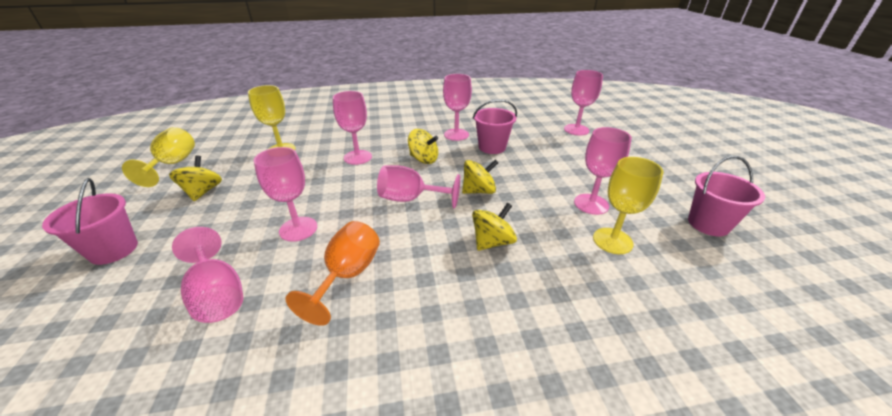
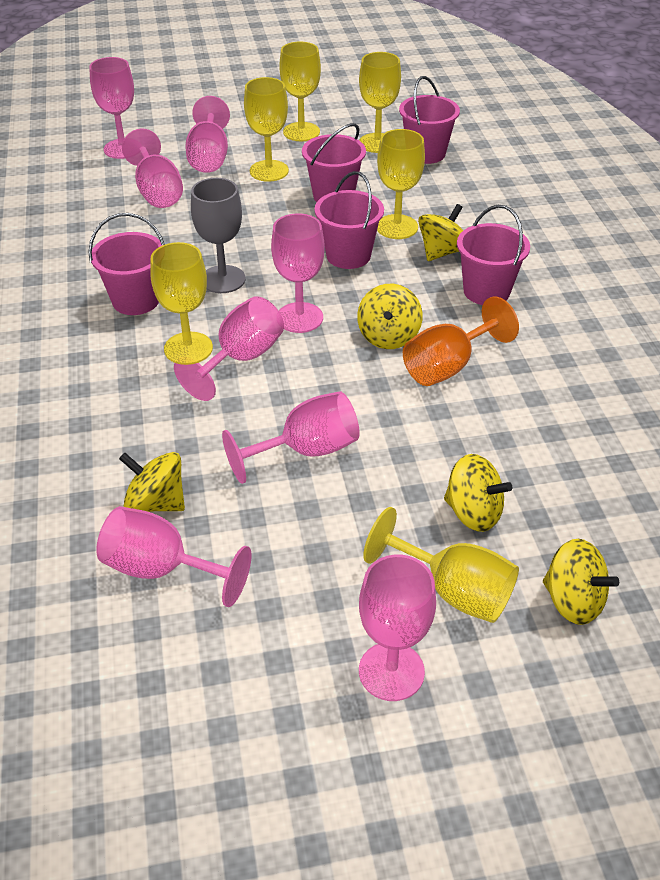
grey goblet: 0 -> 1
pink bucket: 3 -> 5
pink goblet: 7 -> 8
yellow goblet: 3 -> 6
yellow spinning top: 4 -> 5

